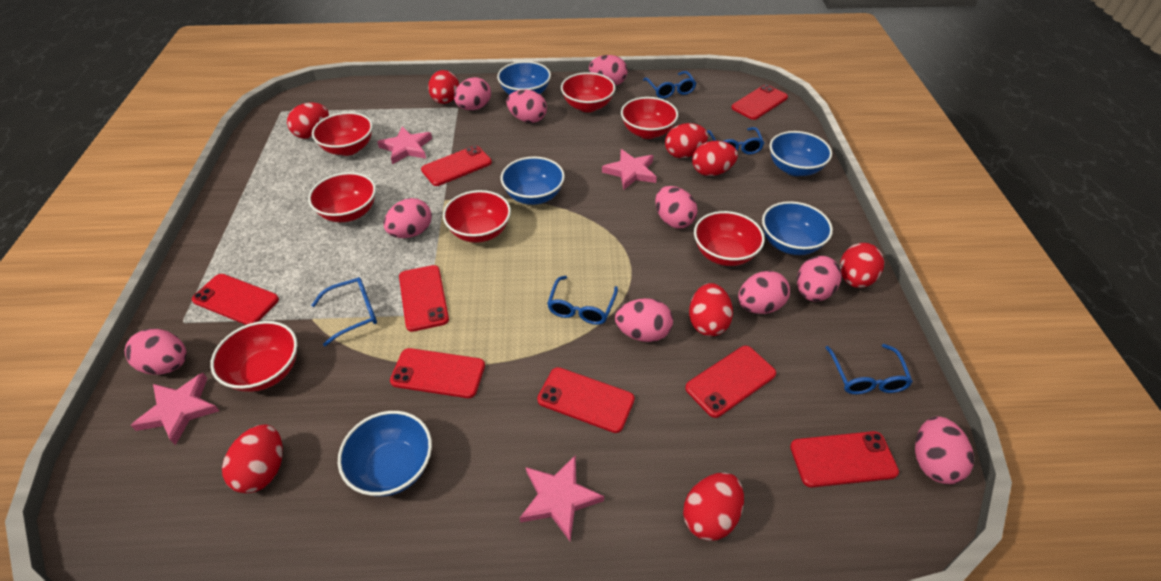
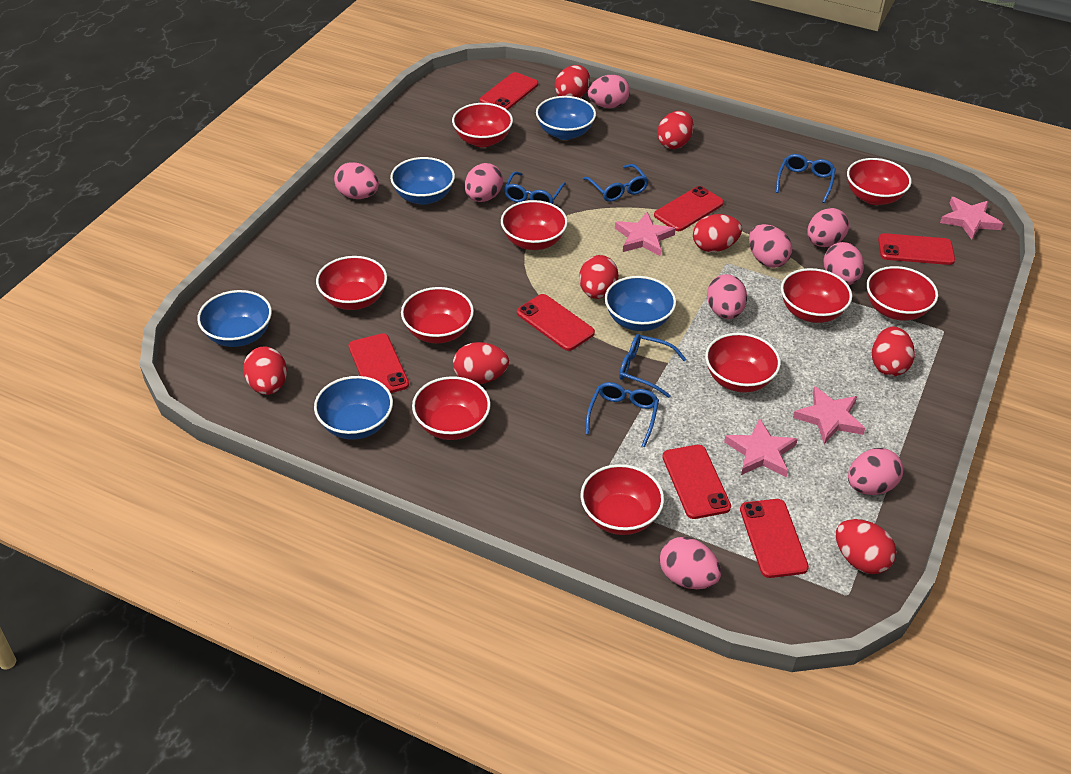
pink egg: 10 -> 9
red bowl: 7 -> 10
red phone: 8 -> 7

